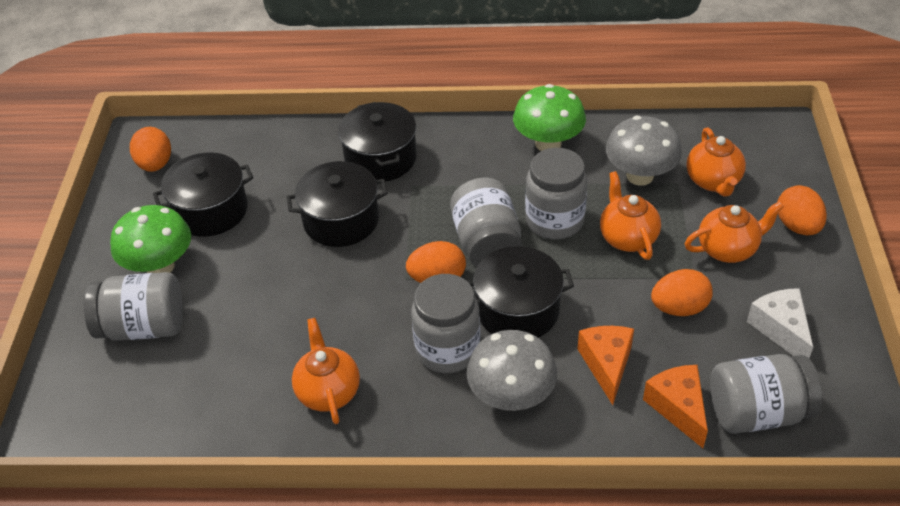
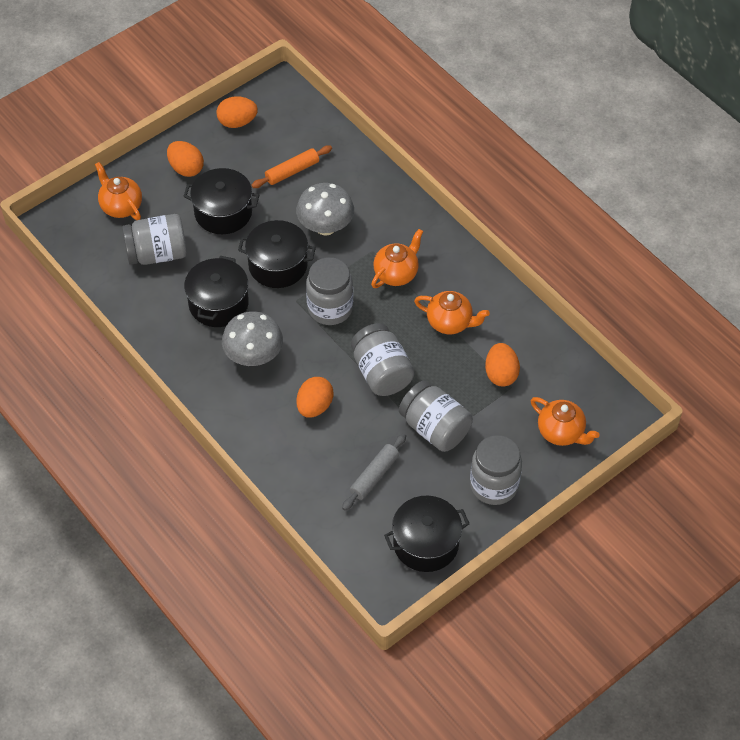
green mushroom: 2 -> 0
grey rolling pin: 0 -> 1
orange cheese: 2 -> 0
orange rolling pin: 0 -> 1
white cheese: 1 -> 0

